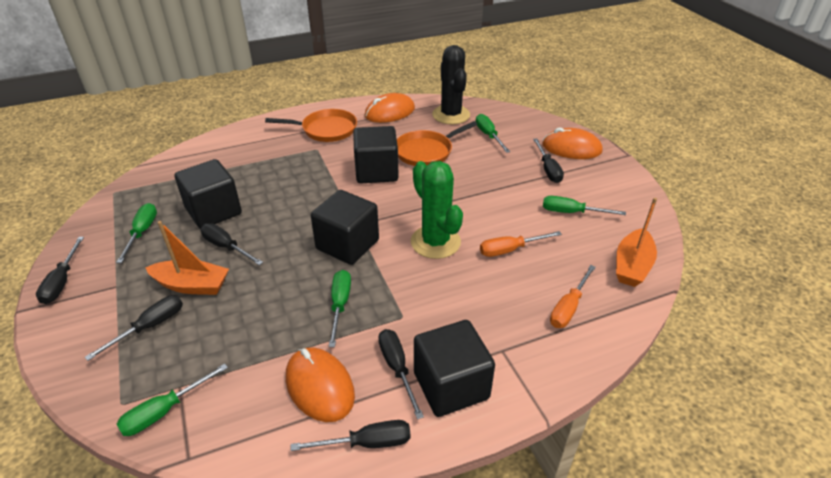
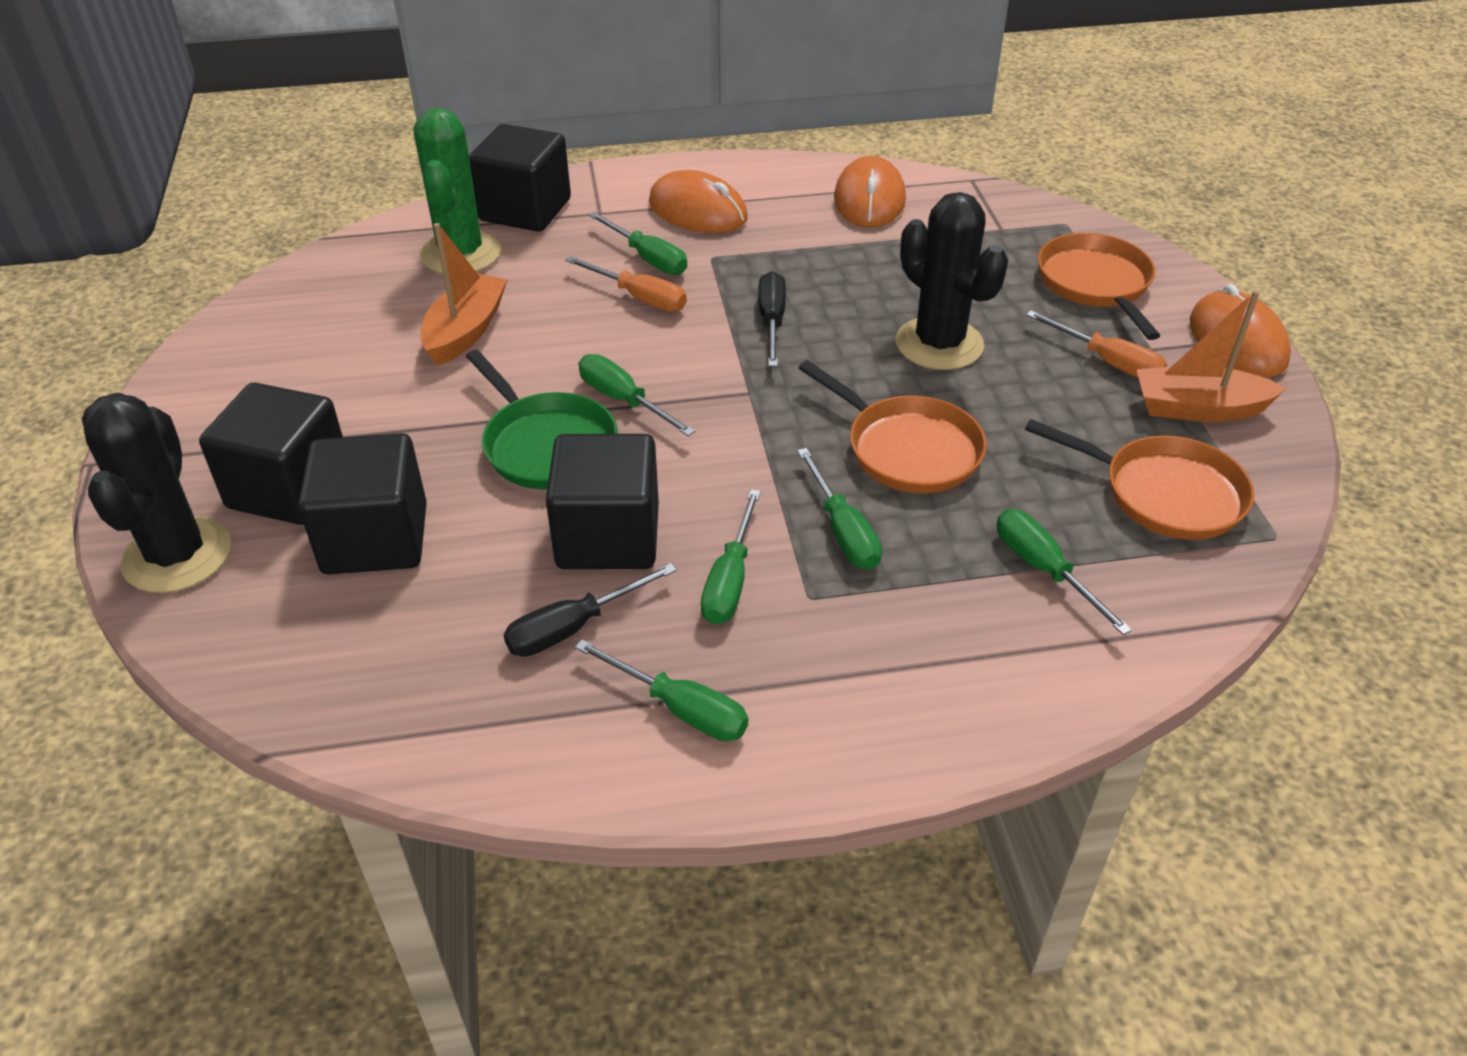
black cactus: 1 -> 2
black screwdriver: 6 -> 2
green pan: 0 -> 1
green screwdriver: 5 -> 6
orange pan: 2 -> 3

